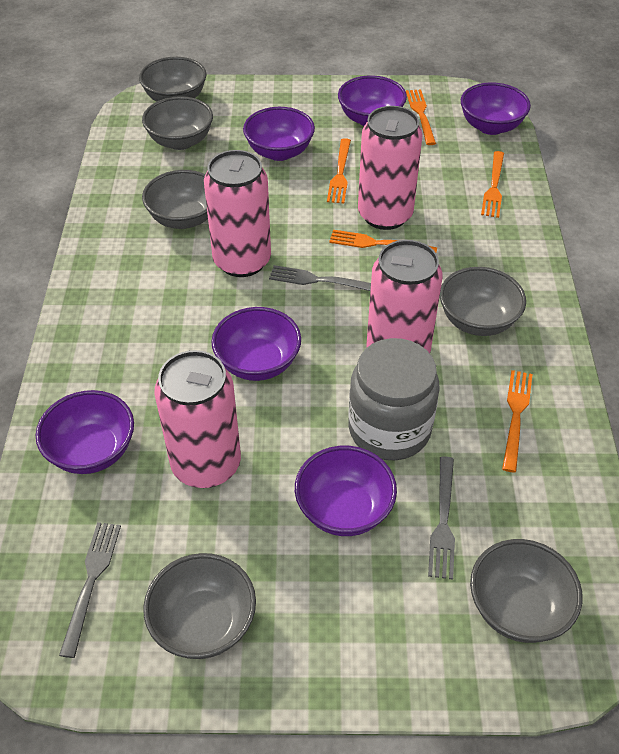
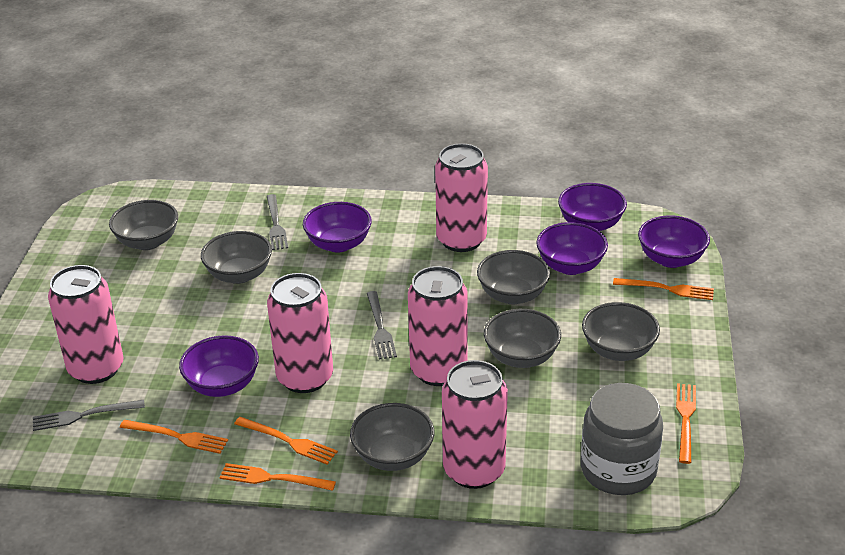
pink can: 4 -> 5
purple bowl: 6 -> 5

